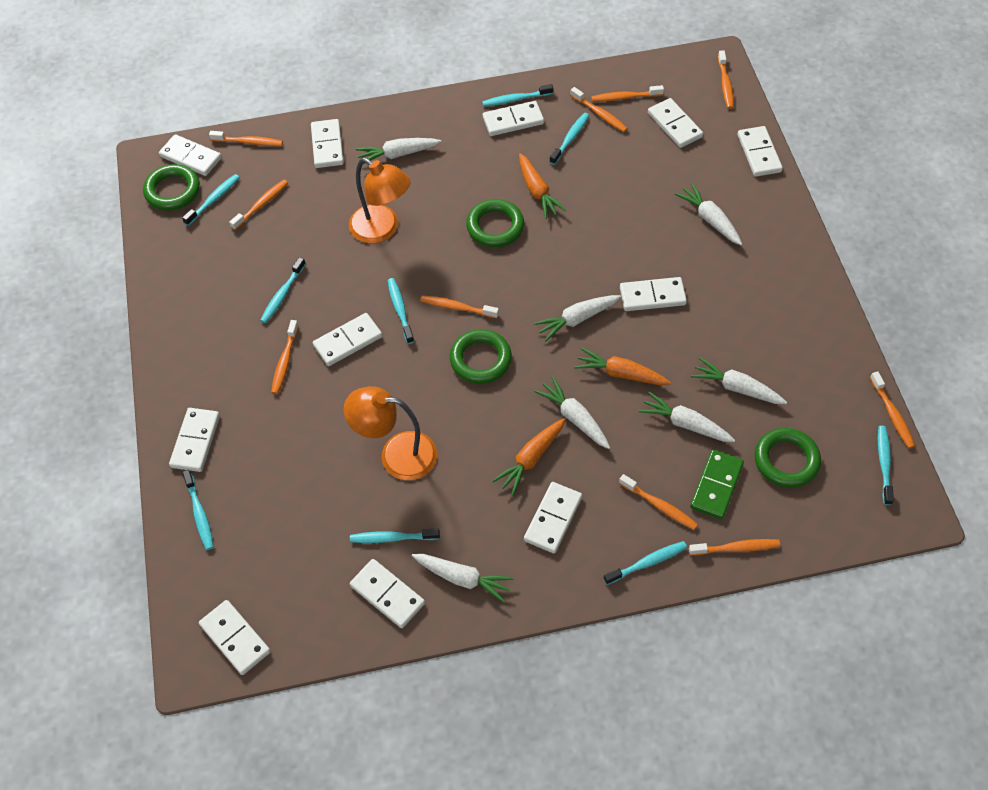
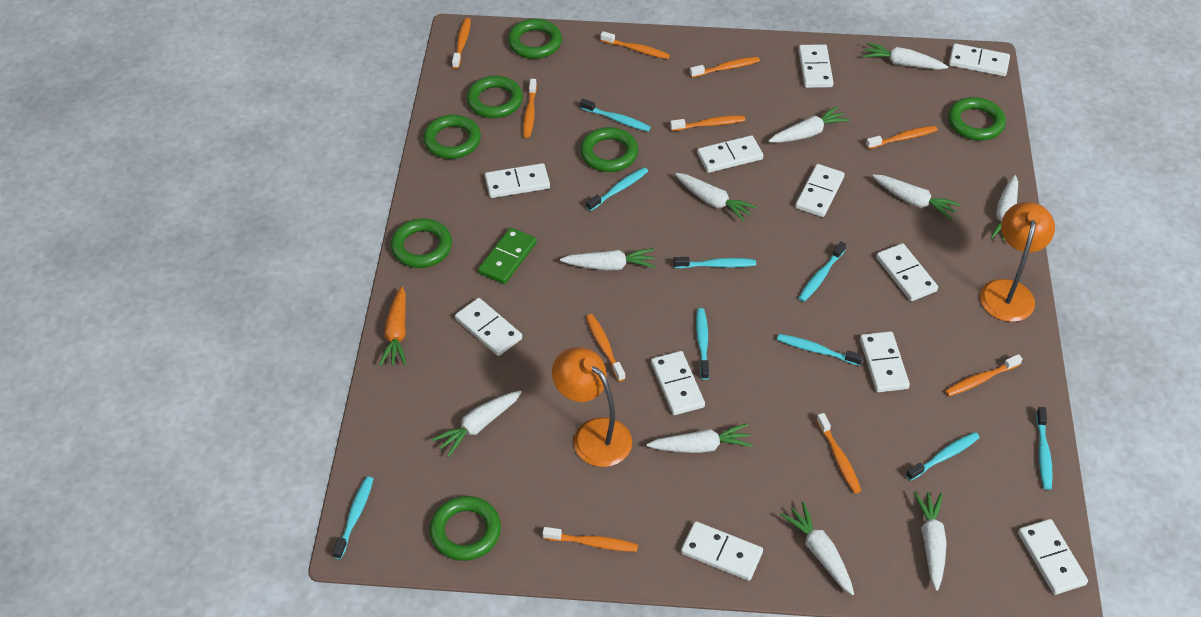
green ring: 4 -> 7
orange carrot: 3 -> 1
white carrot: 7 -> 10

